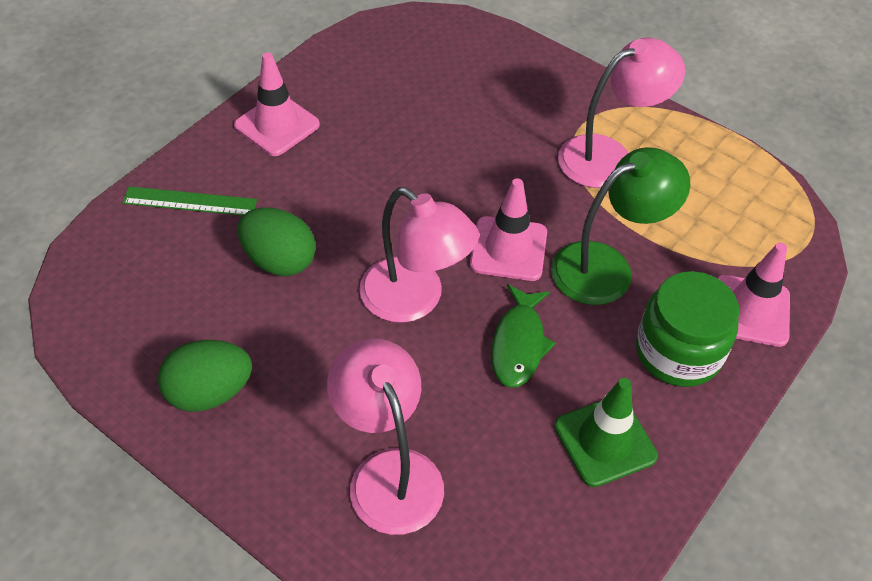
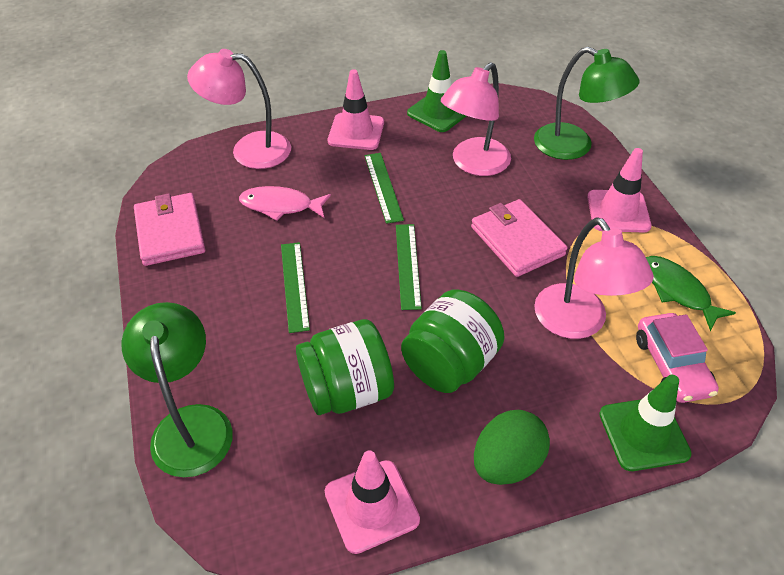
green egg: 2 -> 1
green jar: 1 -> 2
green lamp: 1 -> 2
green ruler: 1 -> 3
green traffic cone: 1 -> 2
pink car: 0 -> 1
pink fish: 0 -> 1
pink wallet: 0 -> 2

